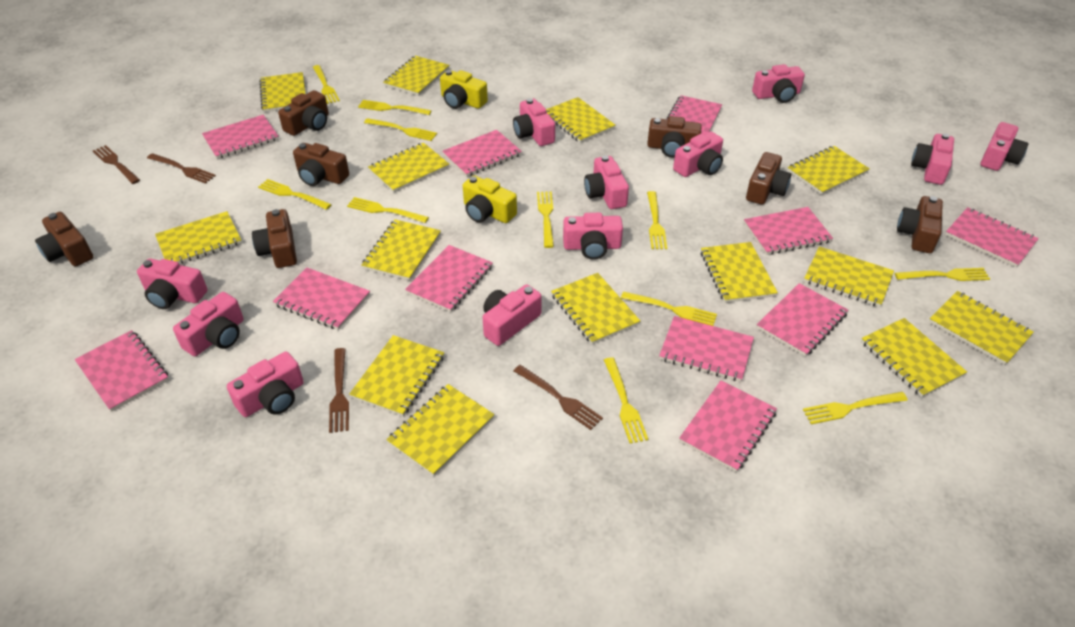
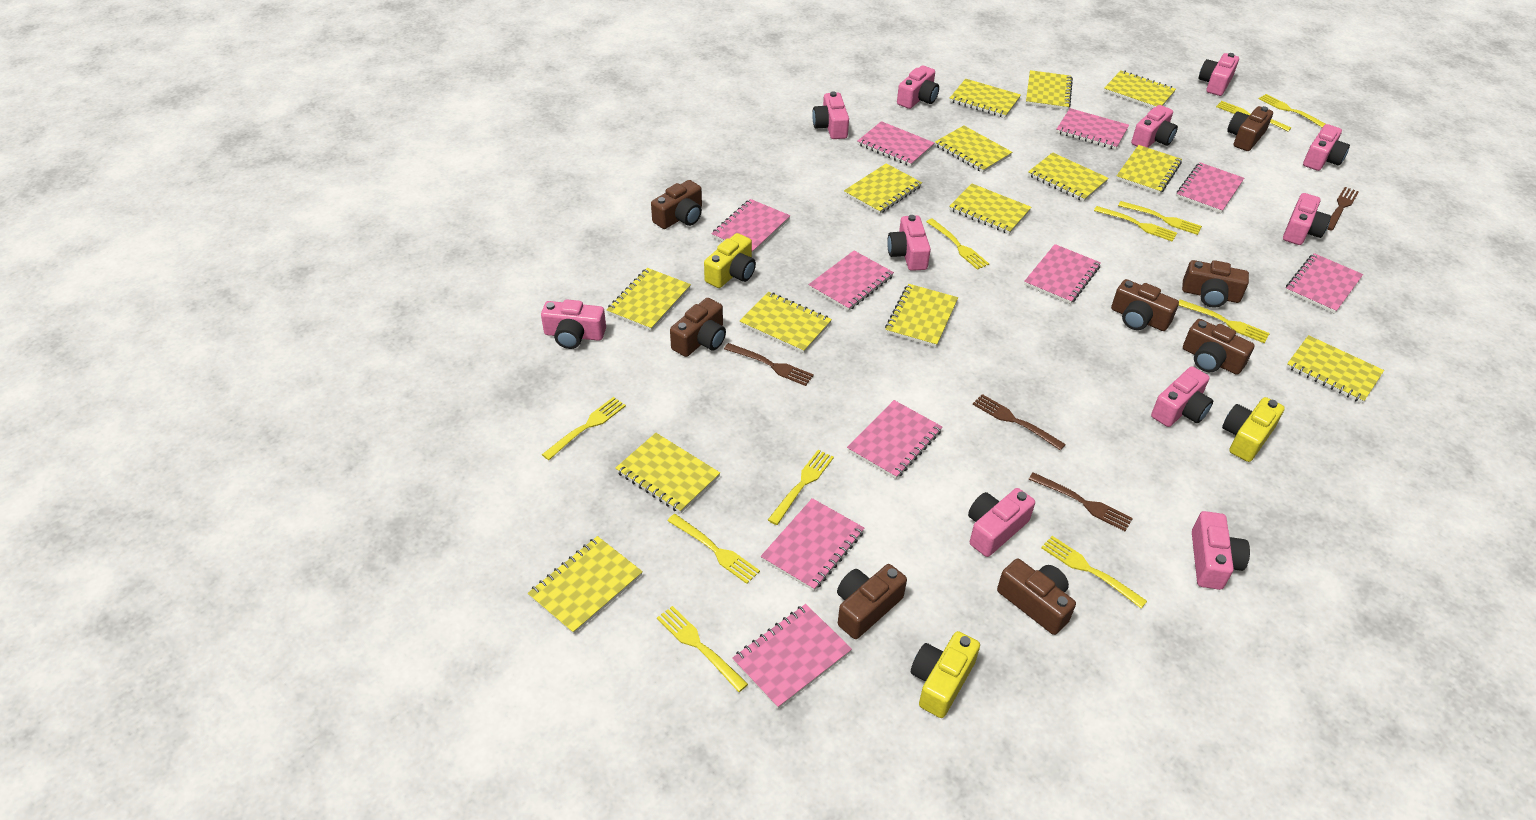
brown camera: 7 -> 8
pink notebook: 11 -> 10
yellow camera: 2 -> 3

